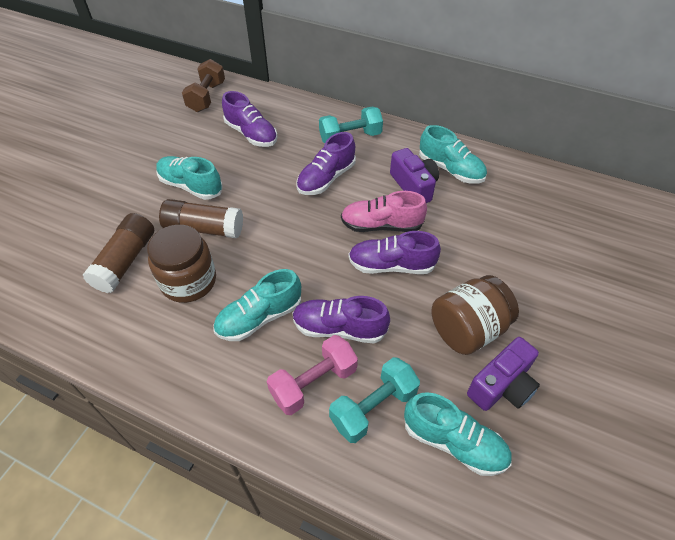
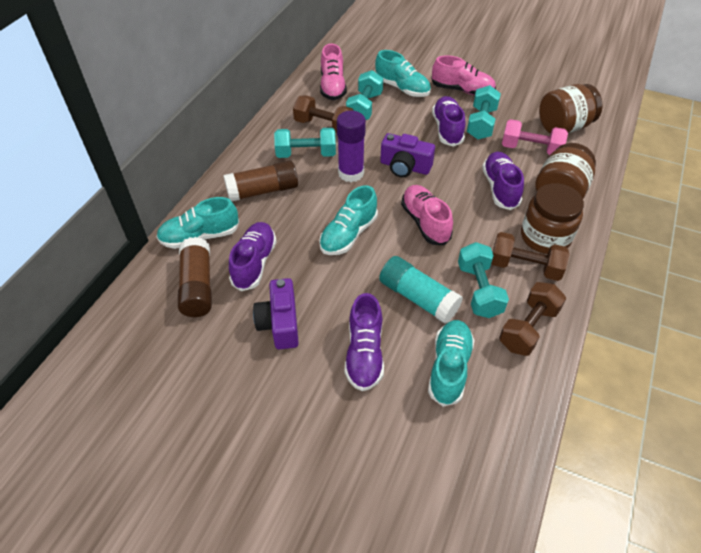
brown dumbbell: 1 -> 3
brown jar: 2 -> 3
pink shoe: 1 -> 3
purple glue stick: 0 -> 1
turquoise dumbbell: 2 -> 4
turquoise glue stick: 0 -> 1

